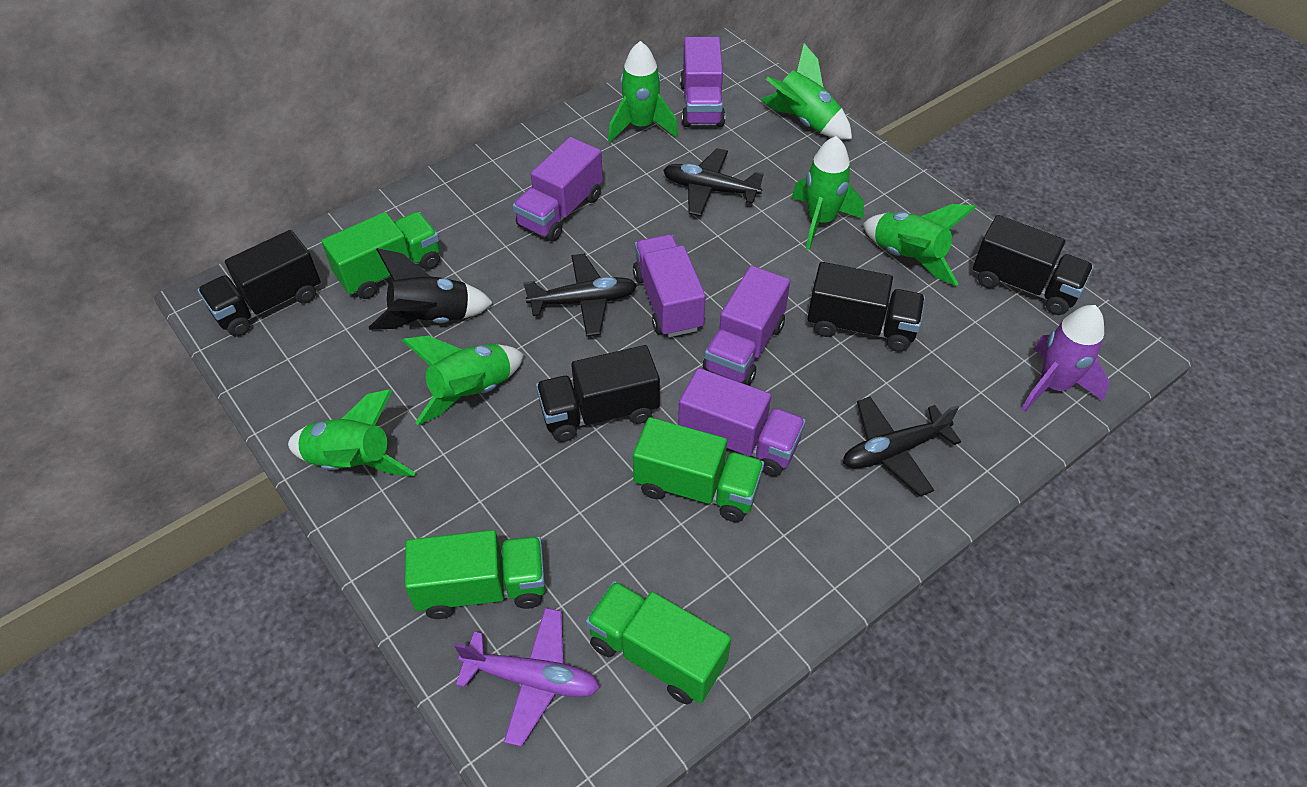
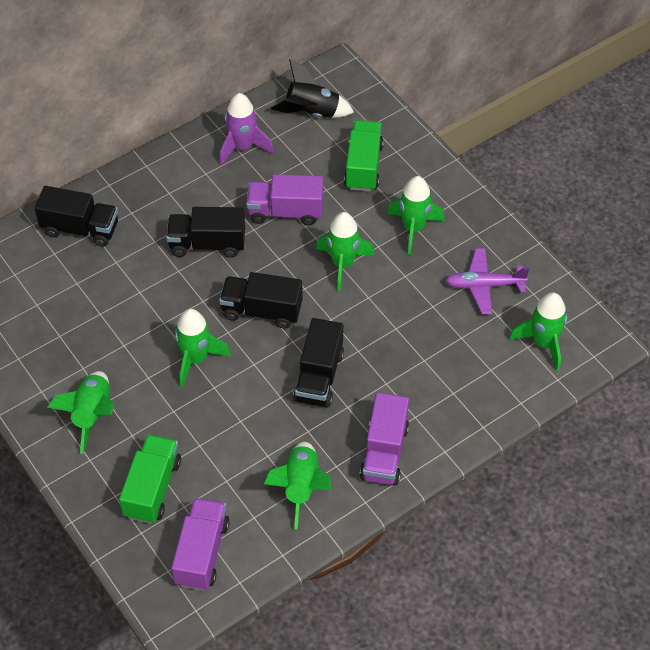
black plane: 3 -> 0
green truck: 4 -> 2
purple truck: 5 -> 3

